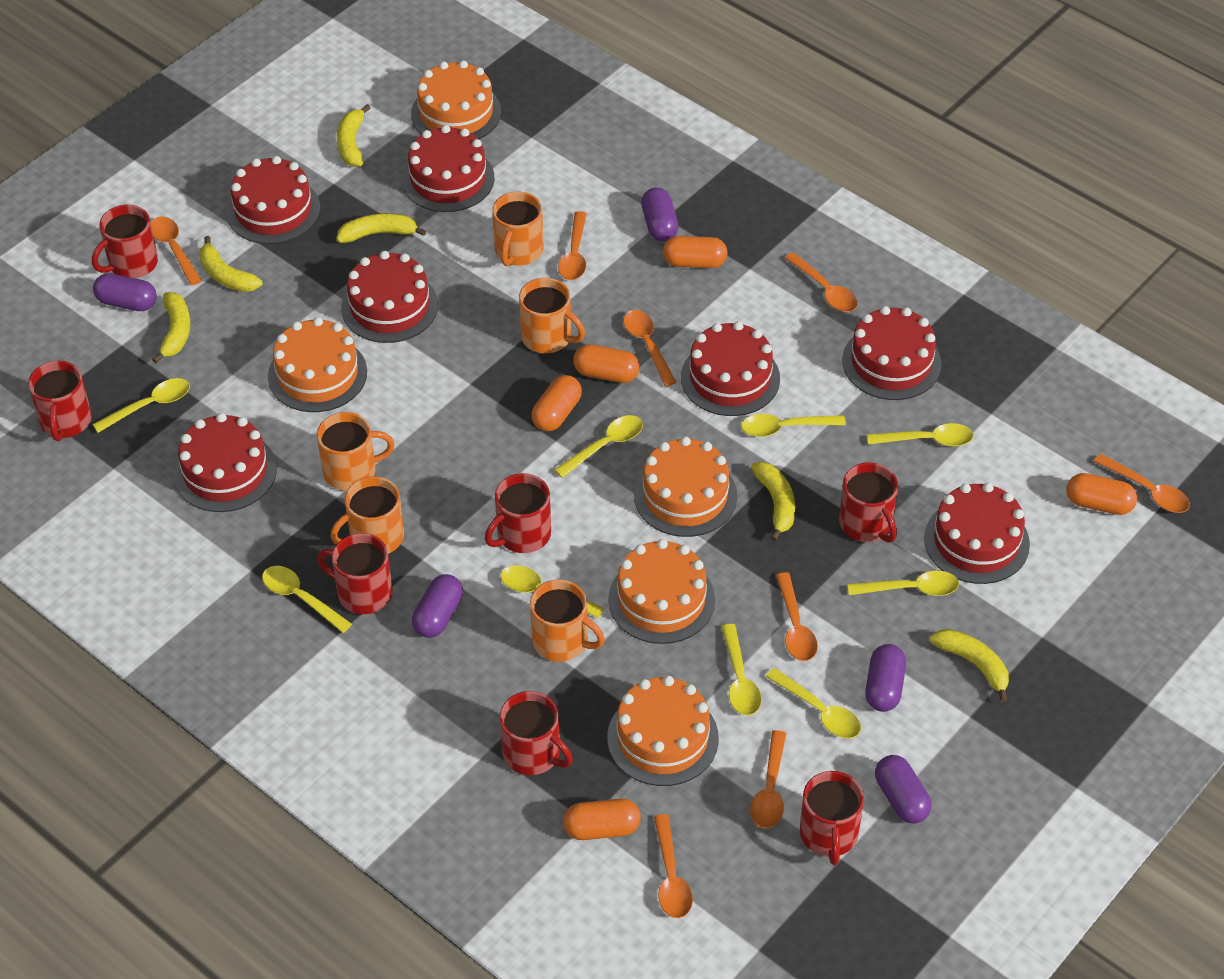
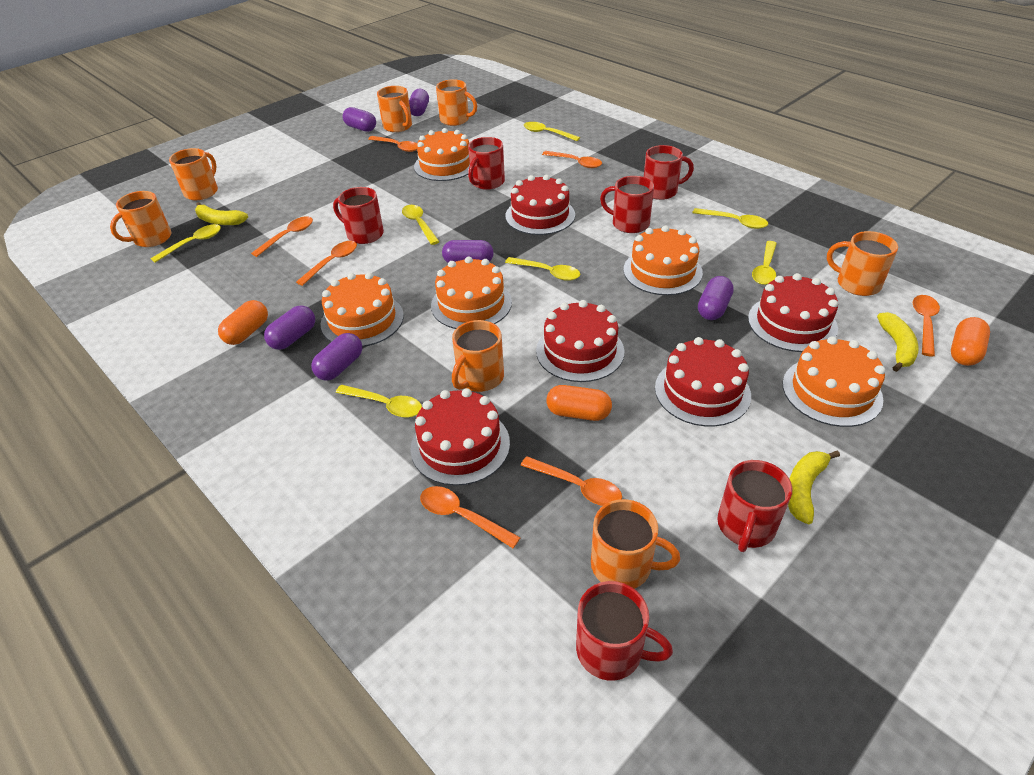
orange capsule: 5 -> 3
orange mug: 5 -> 7
orange spoon: 8 -> 7
purple capsule: 5 -> 6
red cake: 7 -> 5
red mug: 7 -> 6
yellow banana: 6 -> 3
yellow spoon: 9 -> 7

